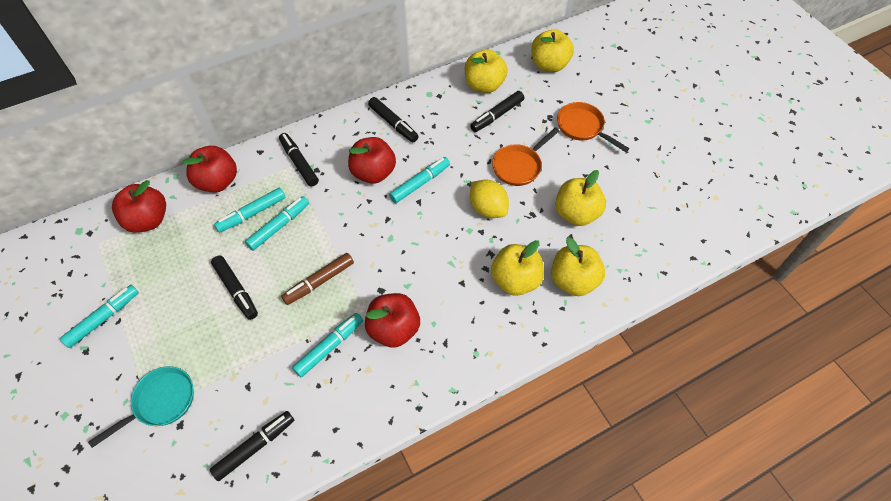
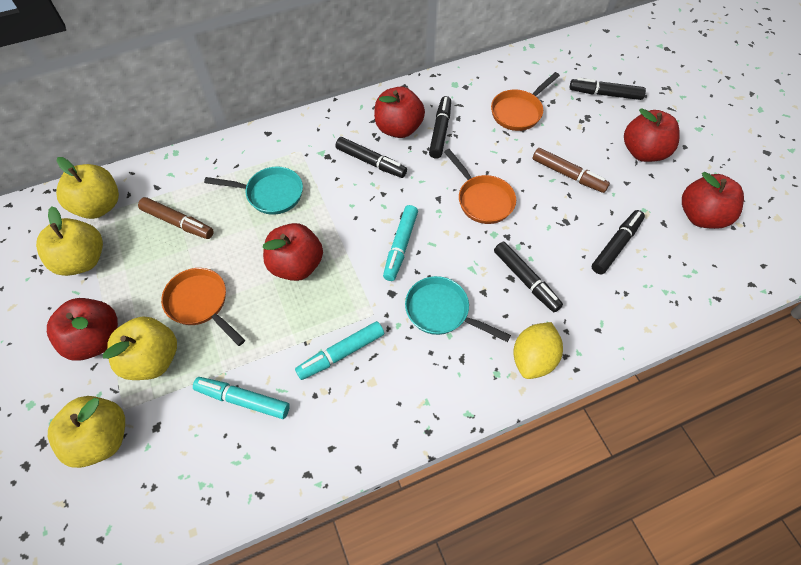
brown marker: 1 -> 2
orange pan: 2 -> 3
red apple: 4 -> 5
turquoise marker: 5 -> 3
turquoise pan: 1 -> 2
yellow apple: 5 -> 4

